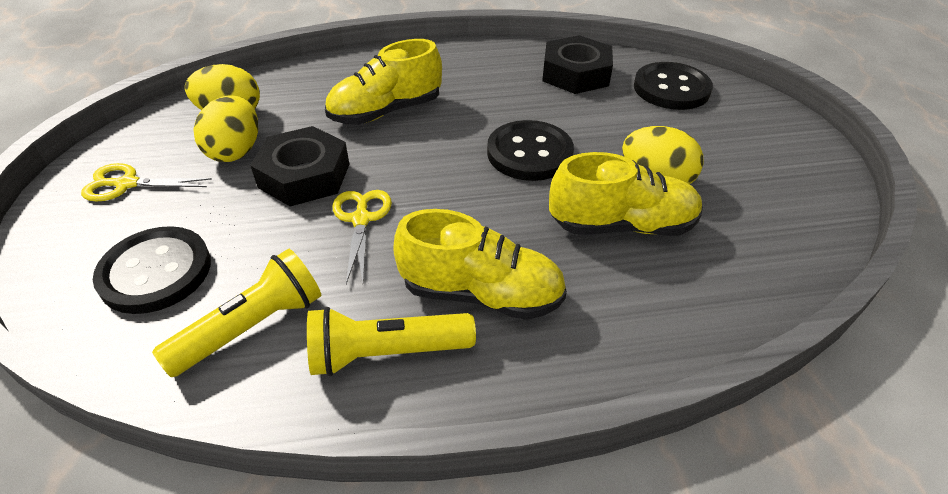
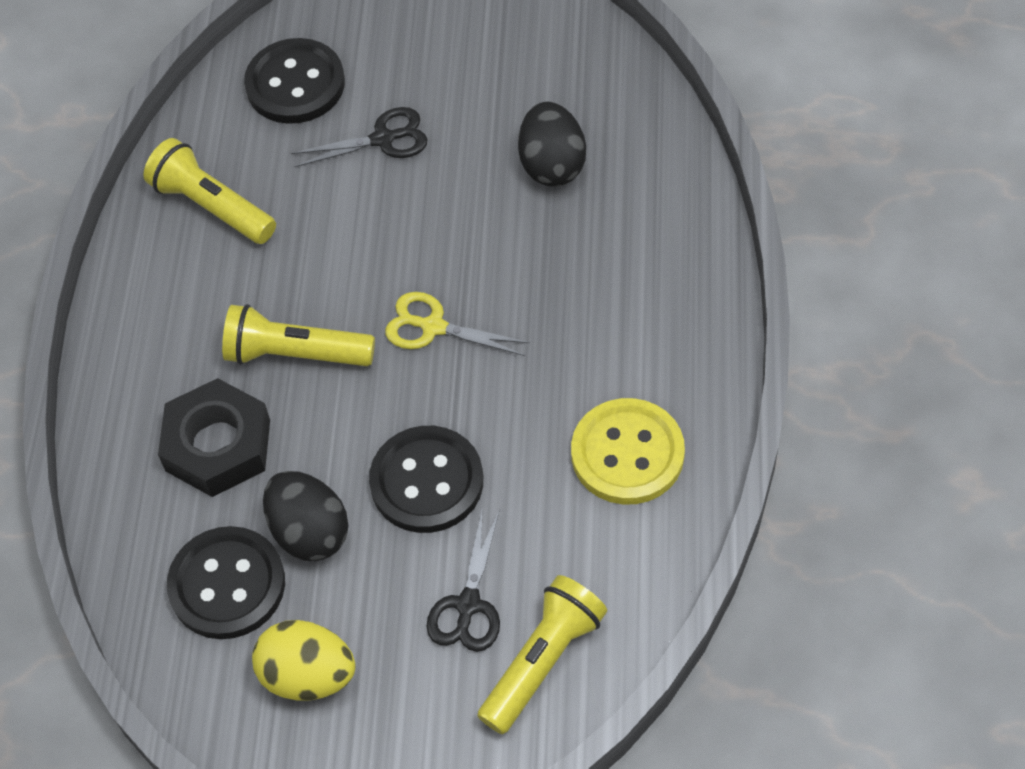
black egg: 0 -> 2
black nut: 2 -> 1
black scissors: 0 -> 2
yellow button: 0 -> 1
yellow egg: 3 -> 1
yellow flashlight: 2 -> 3
yellow scissors: 2 -> 1
yellow shoe: 3 -> 0

